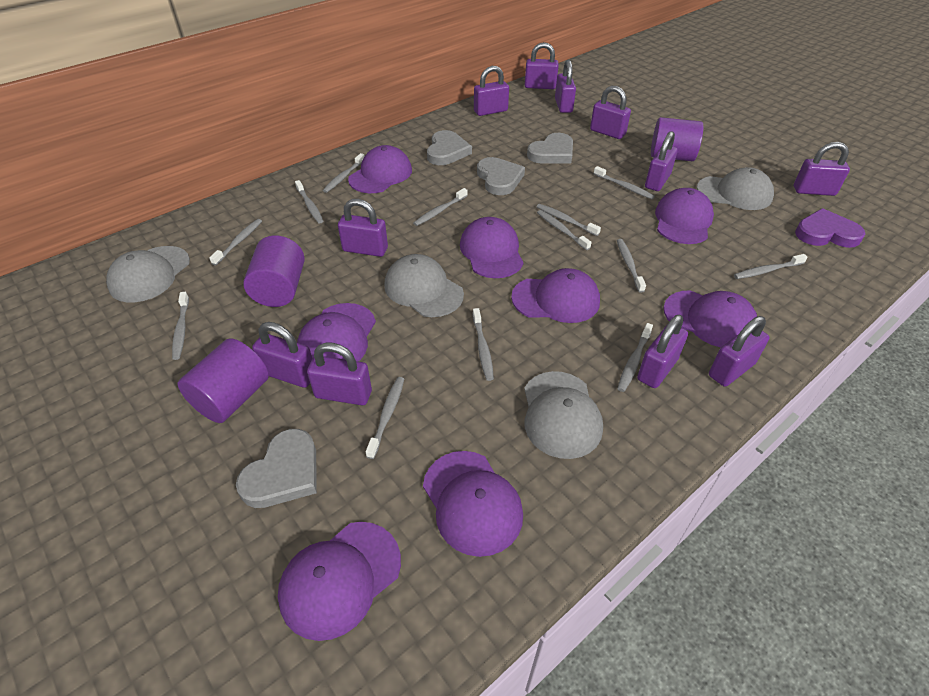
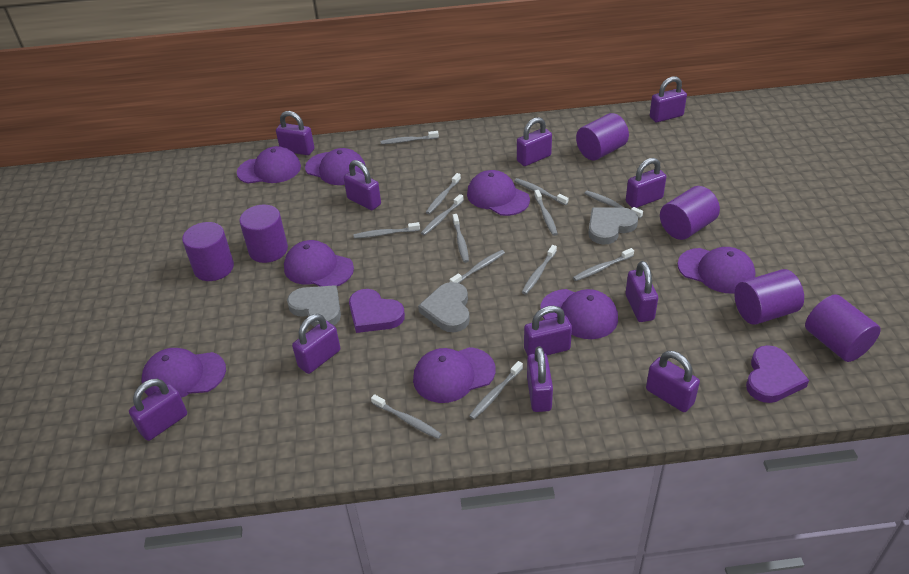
grey cap: 4 -> 0
grey heart: 4 -> 3
purple cylinder: 3 -> 6
purple heart: 1 -> 2

